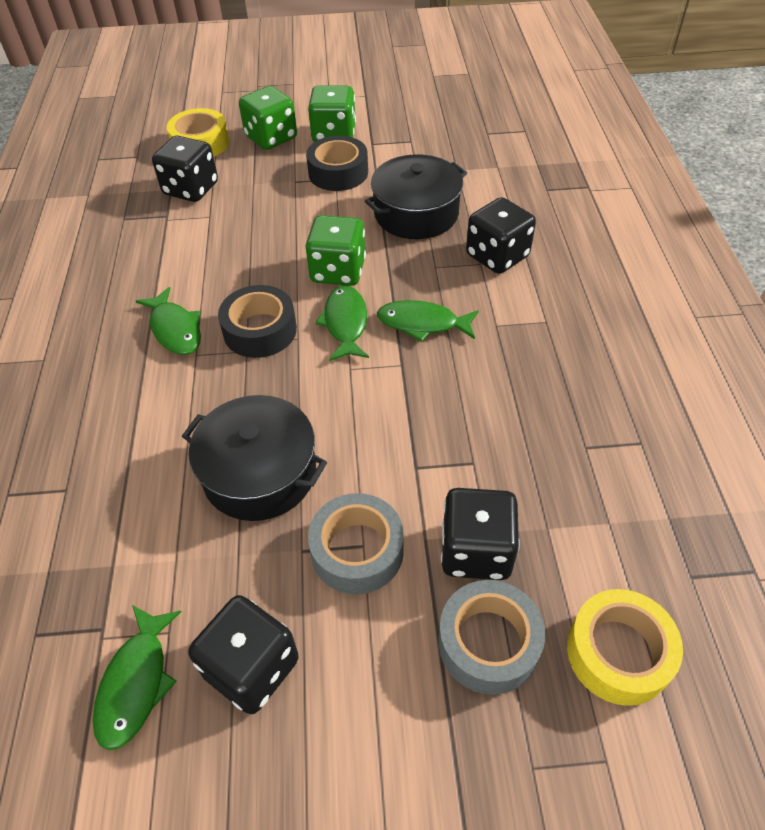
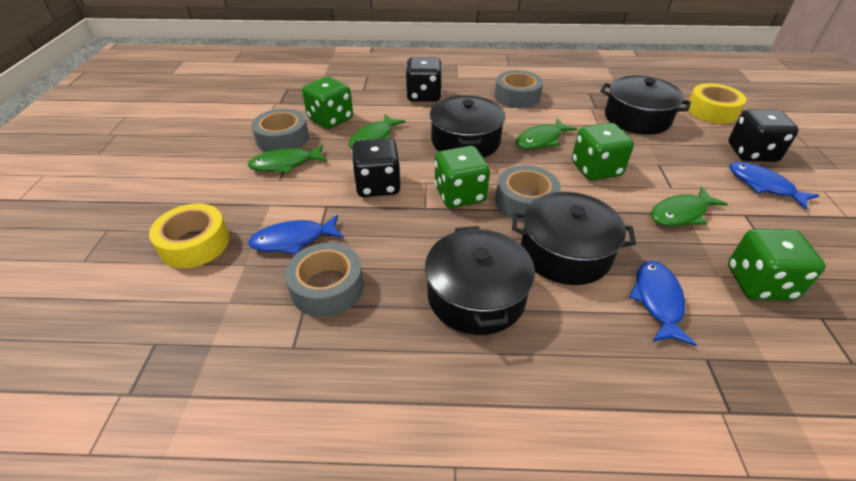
black dice: 4 -> 3
black pot: 2 -> 4
black tape: 2 -> 0
blue fish: 0 -> 3
green dice: 3 -> 4
grey tape: 2 -> 4

